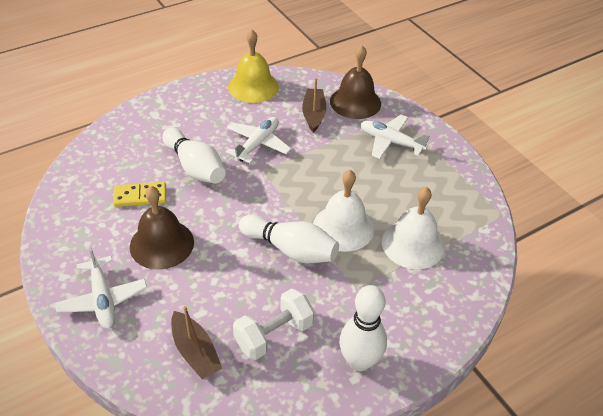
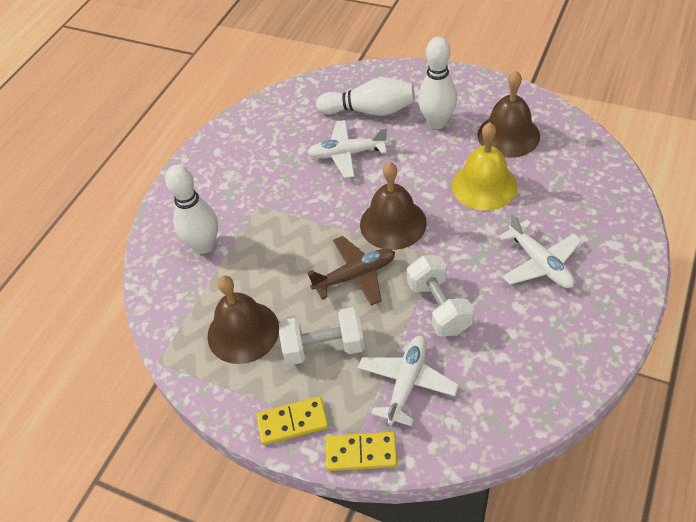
brown bell: 2 -> 3
brown boat: 2 -> 0
brown plane: 0 -> 1
white bell: 2 -> 0
white dumbbell: 1 -> 2
yellow domino: 1 -> 2

